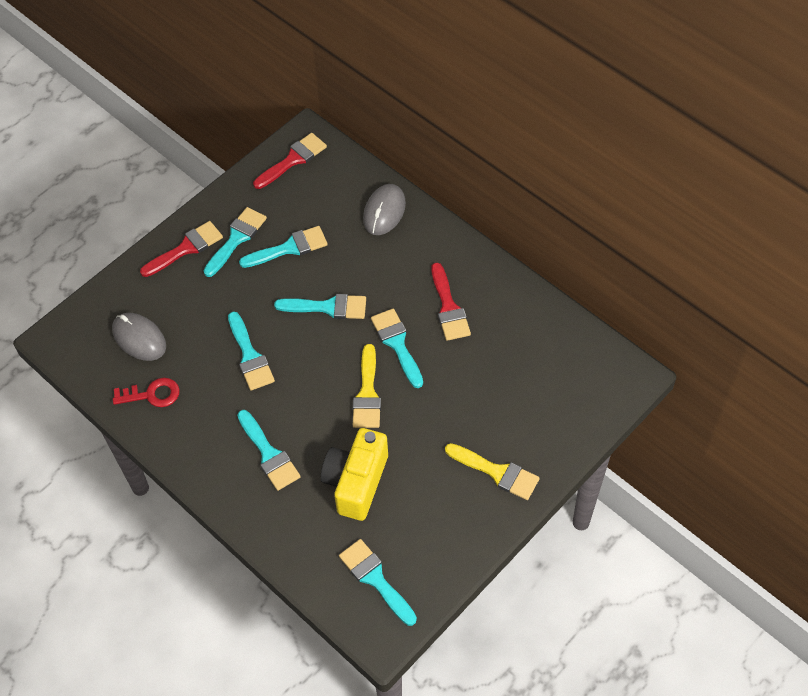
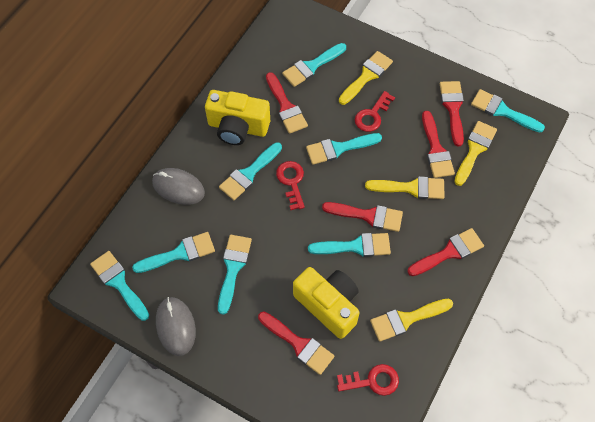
red brush: 3 -> 6
red key: 1 -> 3
turquoise brush: 7 -> 8
yellow brush: 2 -> 4
yellow camera: 1 -> 2

